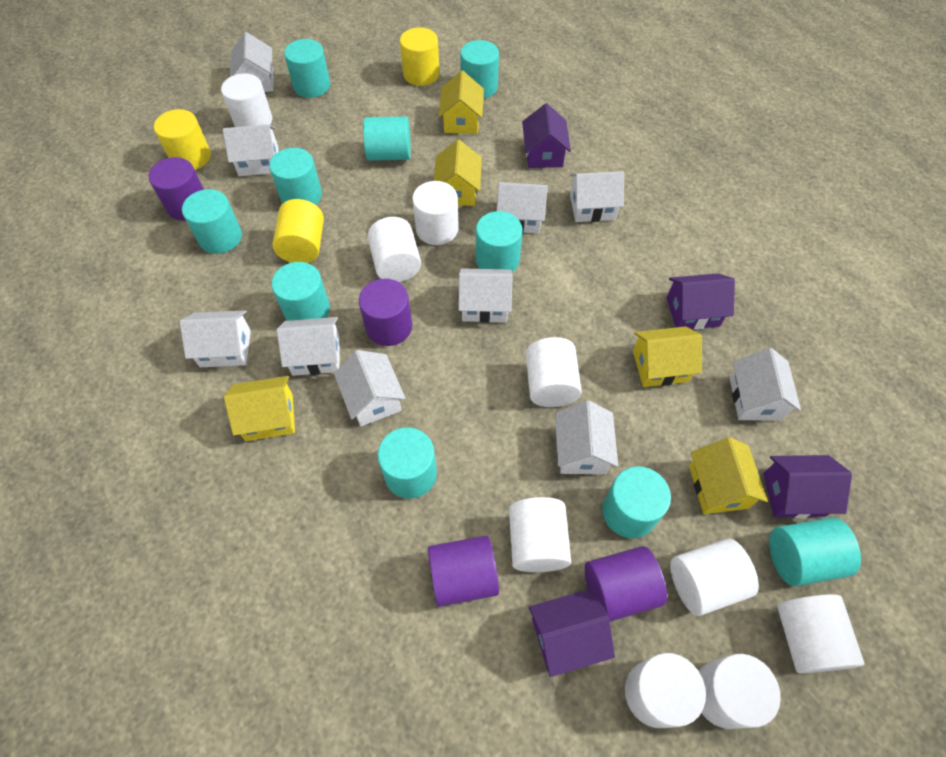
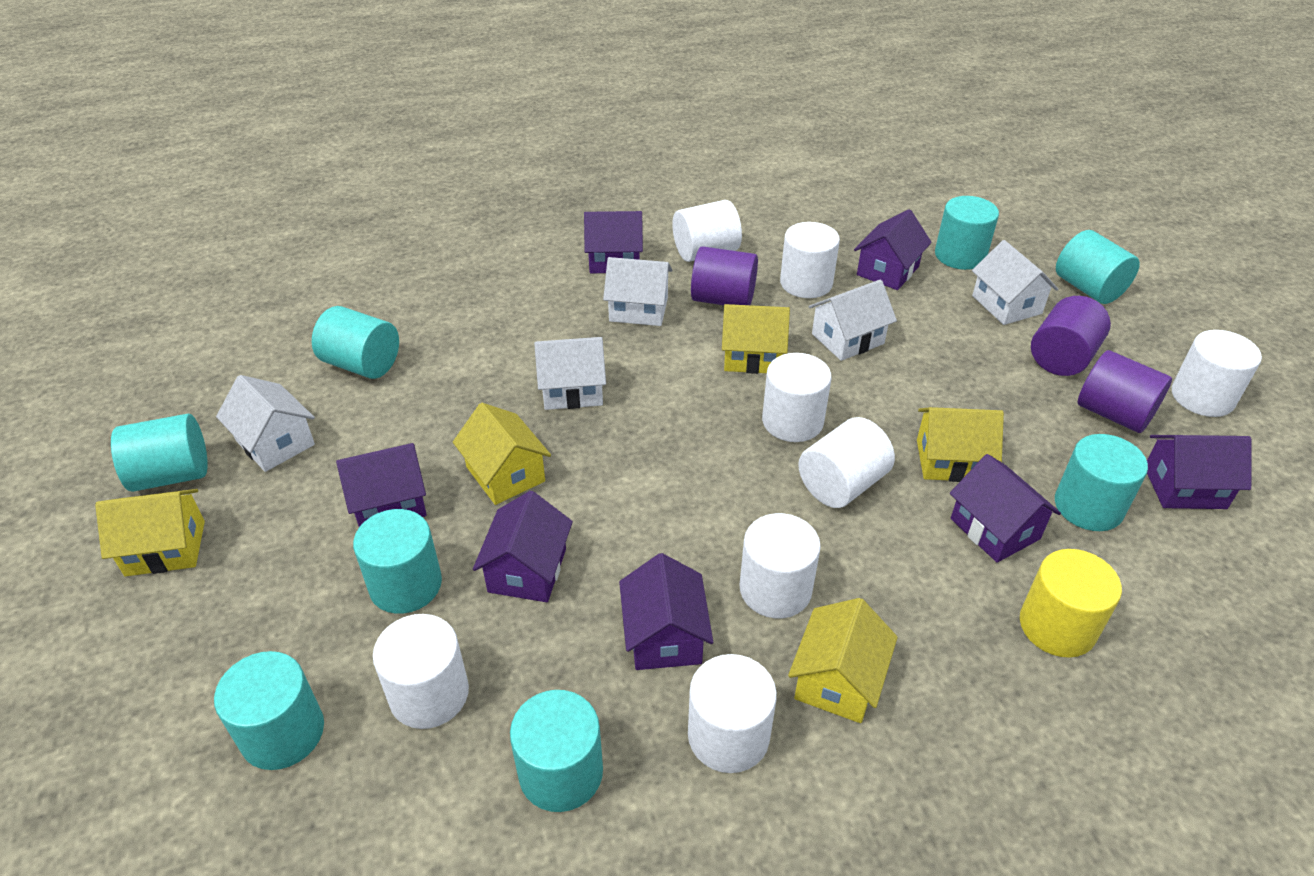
purple cylinder: 4 -> 3
purple house: 4 -> 7
turquoise cylinder: 10 -> 8
white cylinder: 9 -> 8
white house: 10 -> 5
yellow cylinder: 3 -> 1

